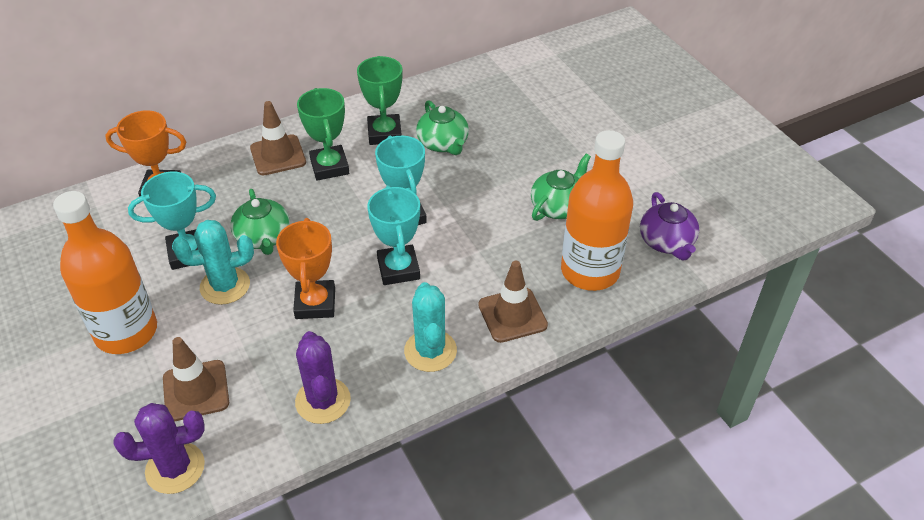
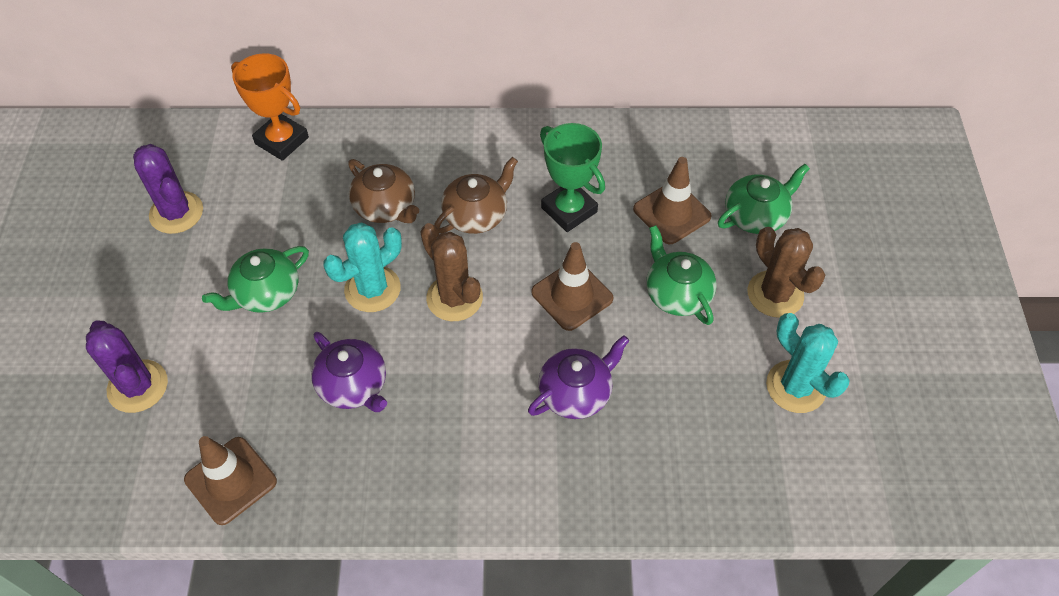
brown cactus: 0 -> 2
brown teapot: 0 -> 2
green trophy: 2 -> 1
orange bottle: 2 -> 0
orange trophy: 2 -> 1
purple teapot: 1 -> 2
turquoise trophy: 3 -> 0

